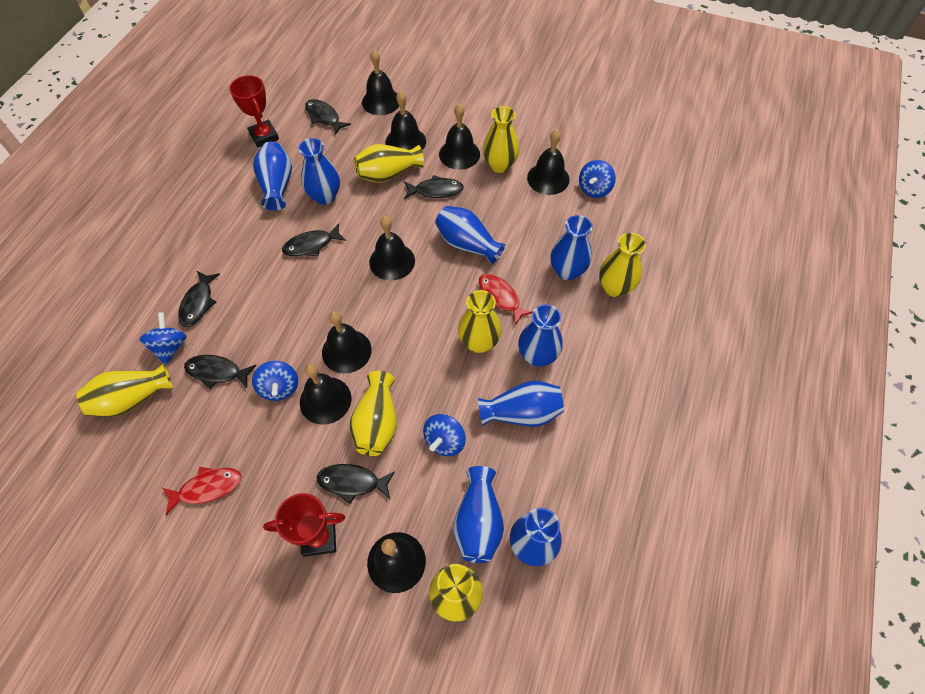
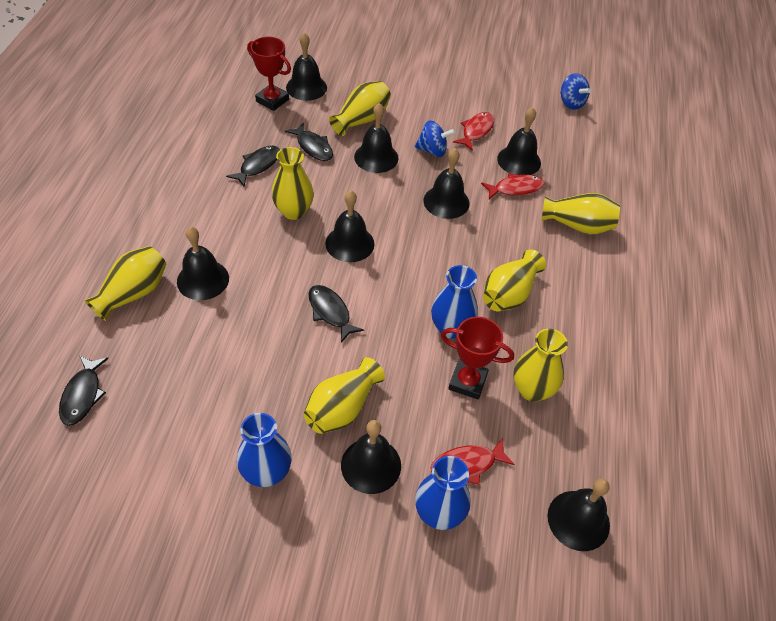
black fish: 6 -> 4
blue spinning top: 4 -> 2
blue vase: 8 -> 3
red fish: 2 -> 3

